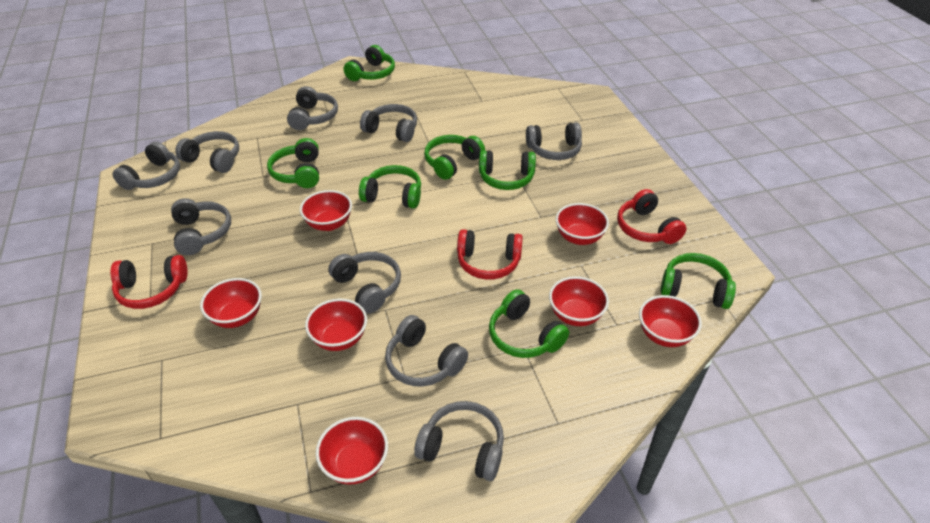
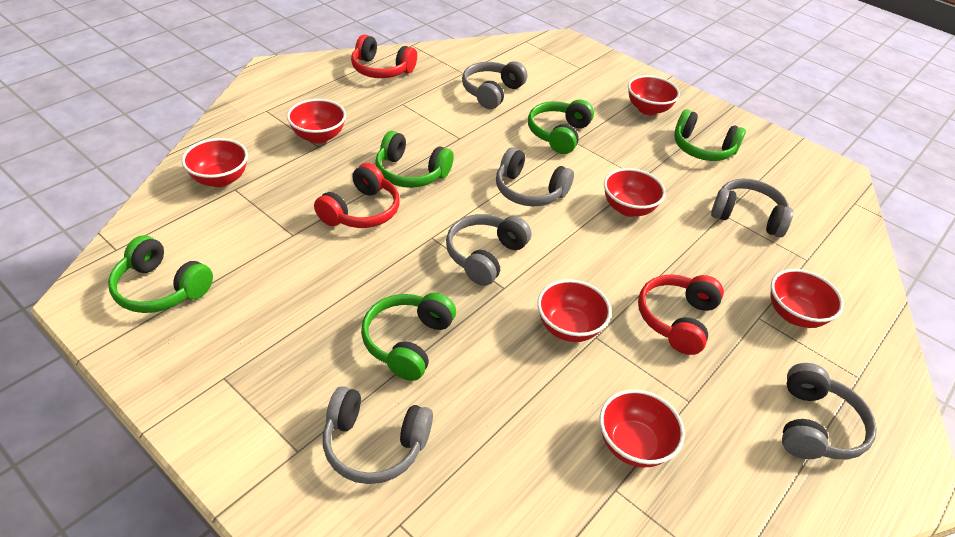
green headphones: 7 -> 5
grey headphones: 9 -> 6

